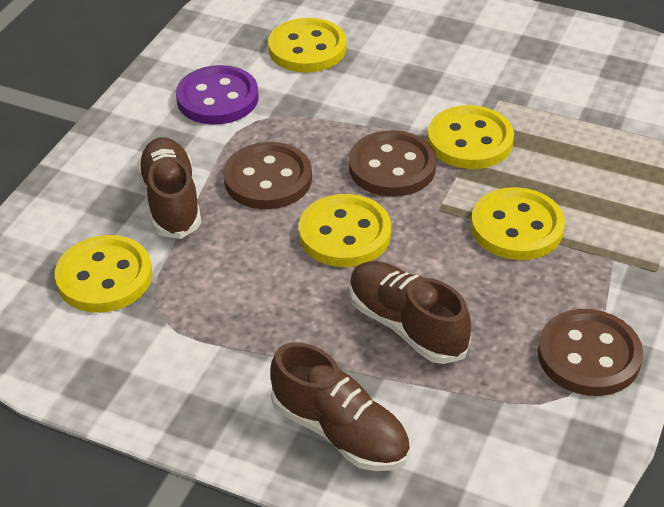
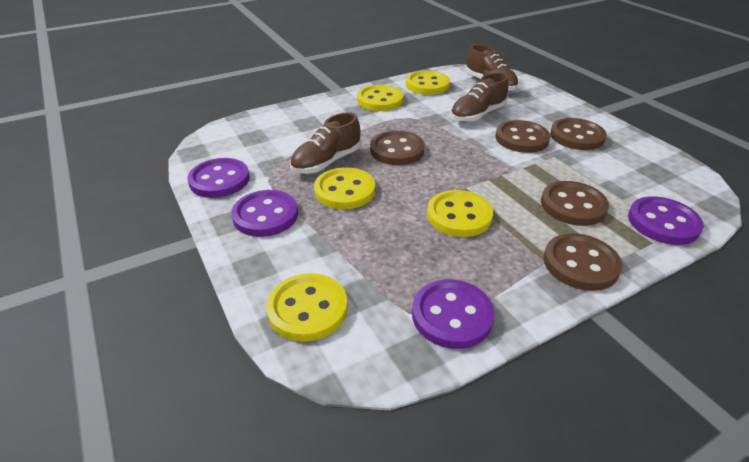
brown button: 3 -> 5
purple button: 1 -> 4

